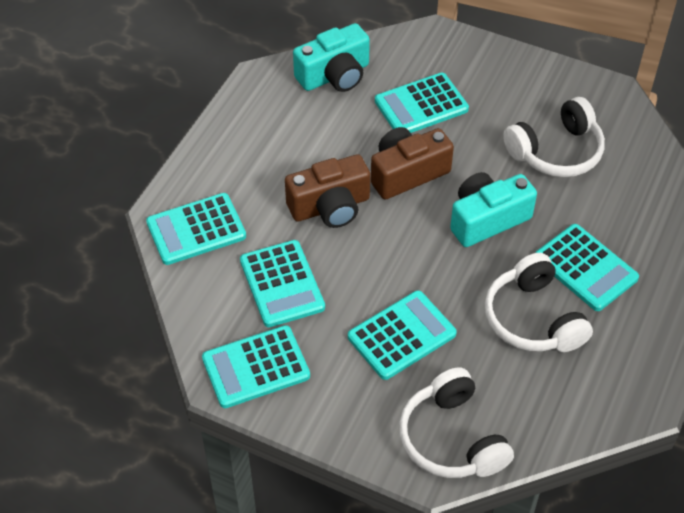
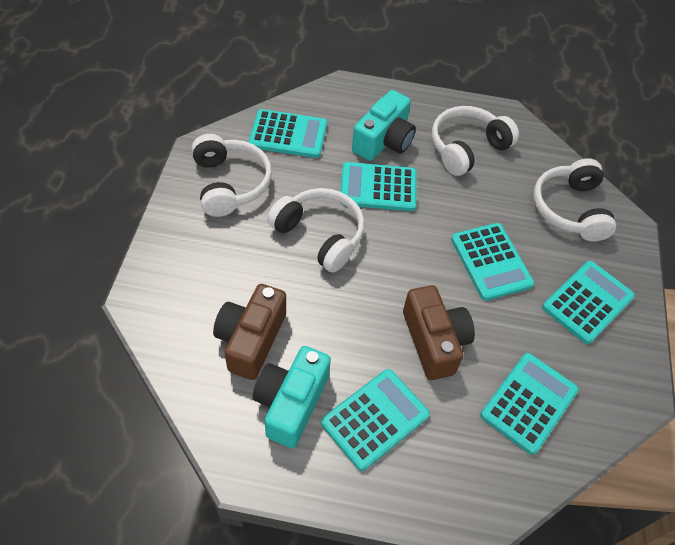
white headphones: 3 -> 4

